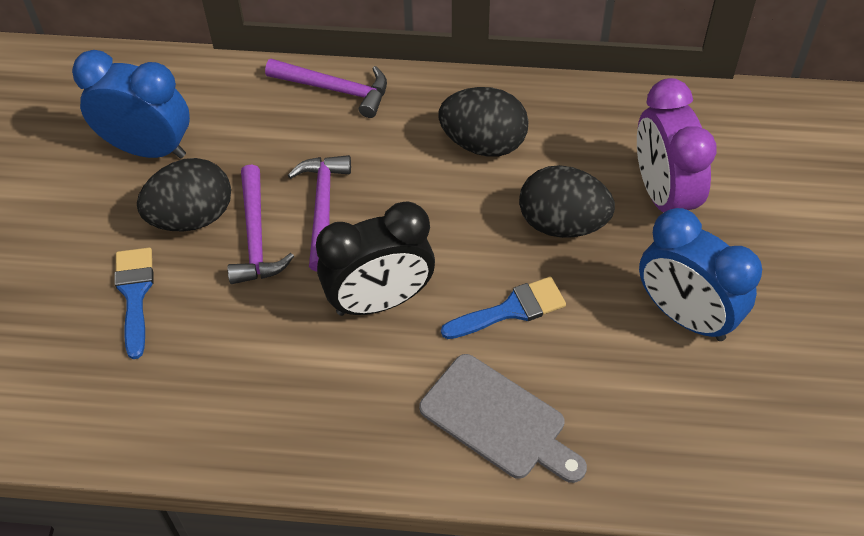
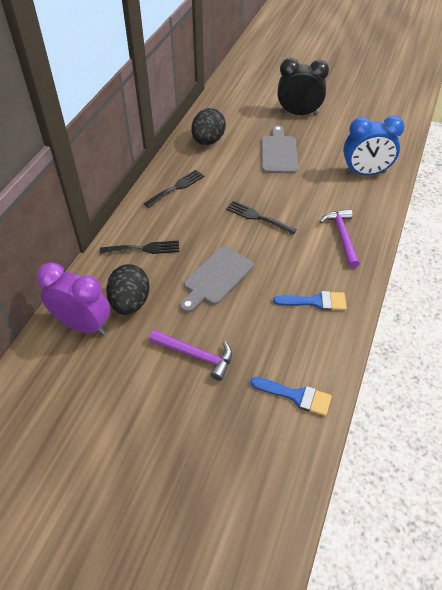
black egg: 3 -> 2
black fork: 0 -> 3
blue clock: 2 -> 1
grey cutting board: 1 -> 2
purple hammer: 3 -> 2

